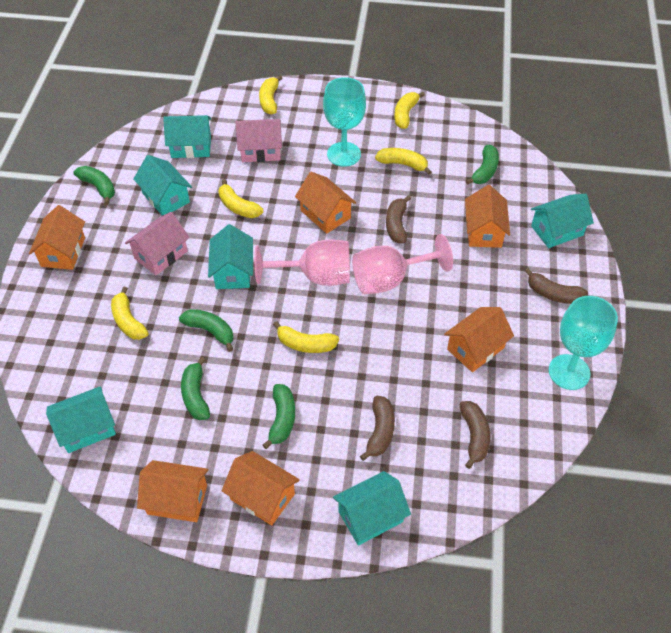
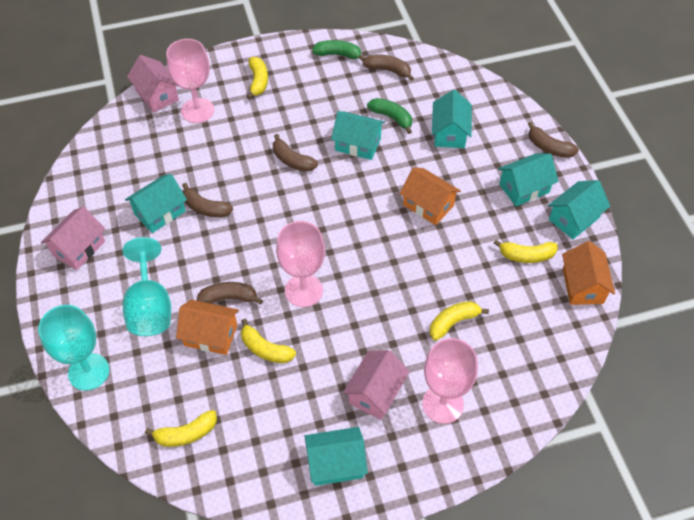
brown banana: 4 -> 5
green banana: 5 -> 2
orange house: 6 -> 3
pink goblet: 2 -> 3
pink house: 2 -> 3
yellow banana: 6 -> 5

